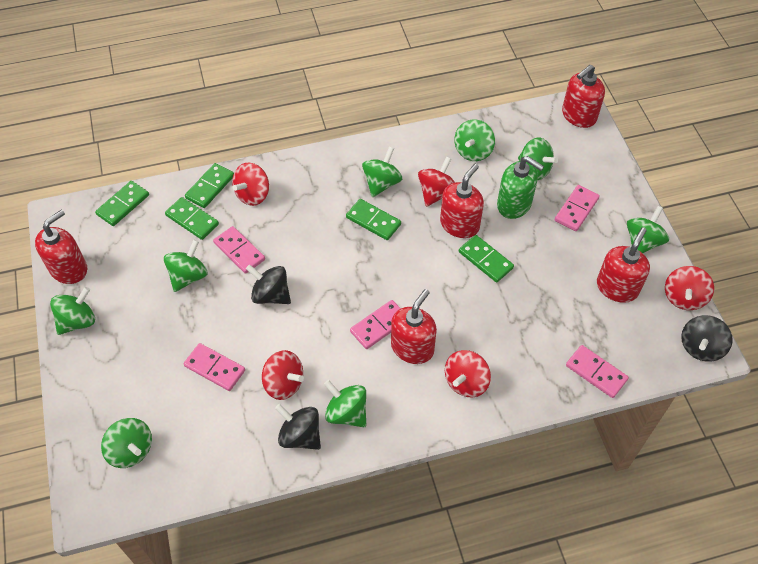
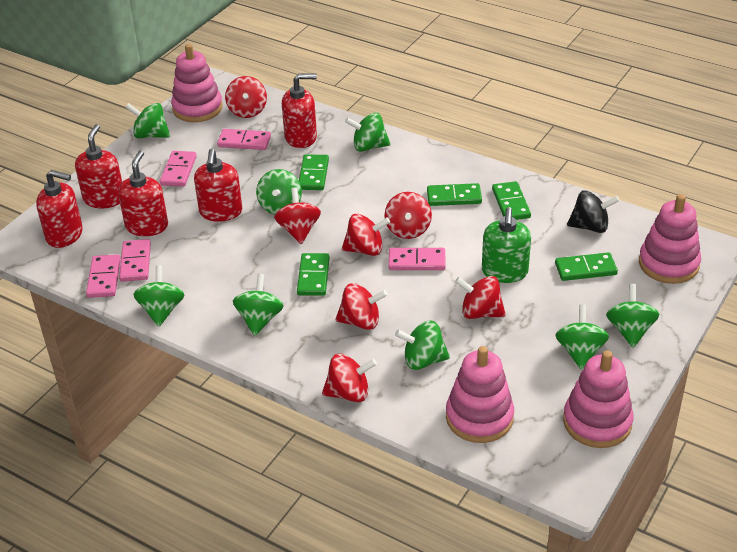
black spinning top: 3 -> 1
pink stacking toy: 0 -> 4
red spinning top: 5 -> 7

